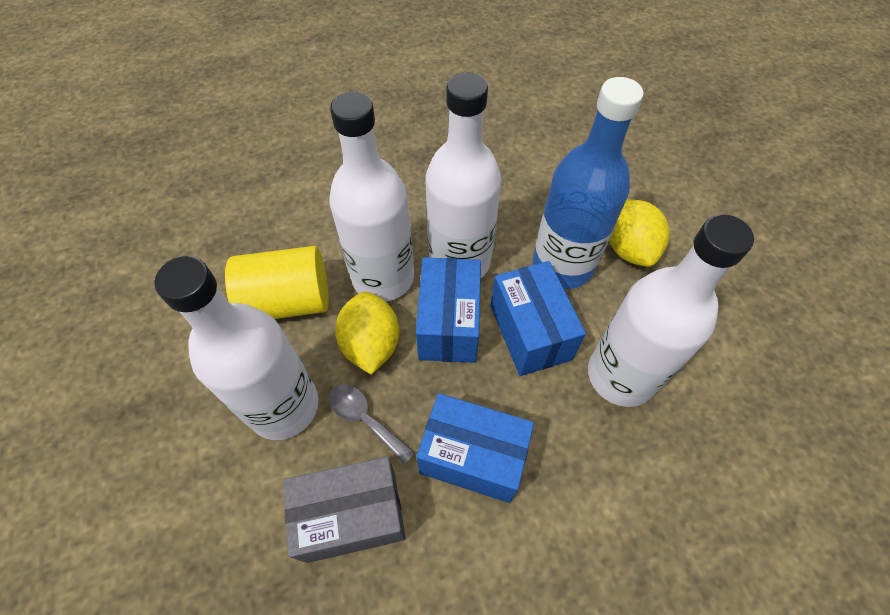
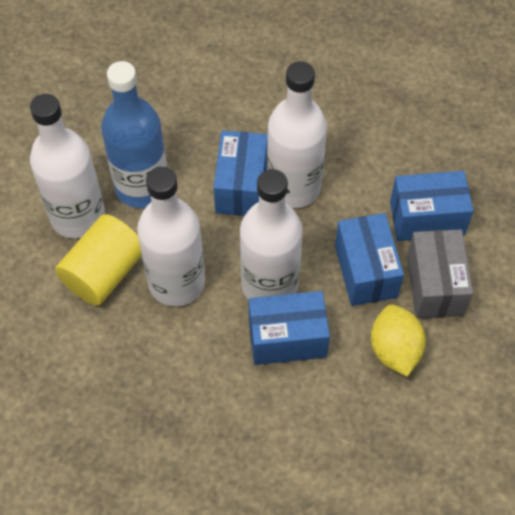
blue box: 3 -> 4
grey spoon: 1 -> 0
yellow lemon: 2 -> 1

